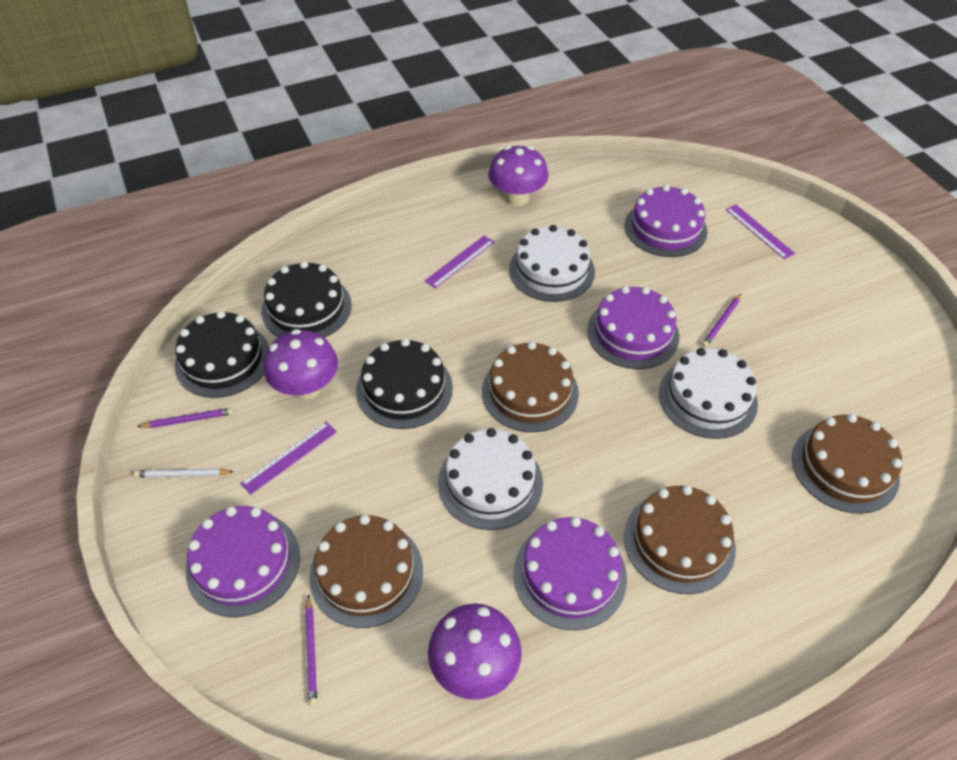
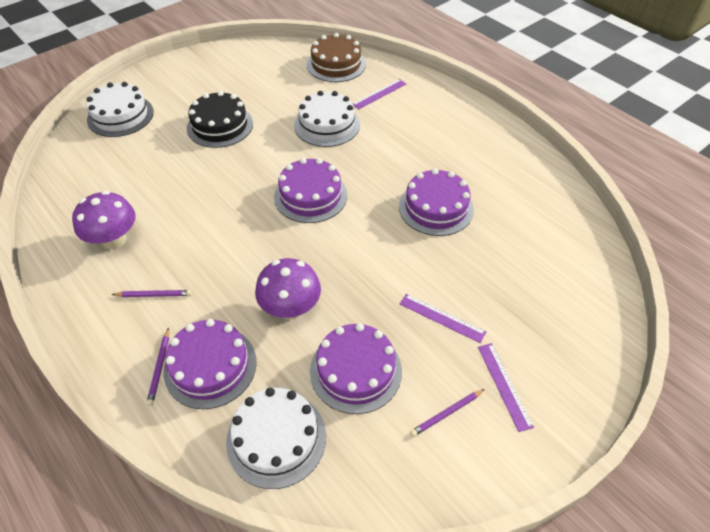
black cake: 3 -> 1
brown cake: 4 -> 1
purple mushroom: 3 -> 2
white pencil: 1 -> 0

